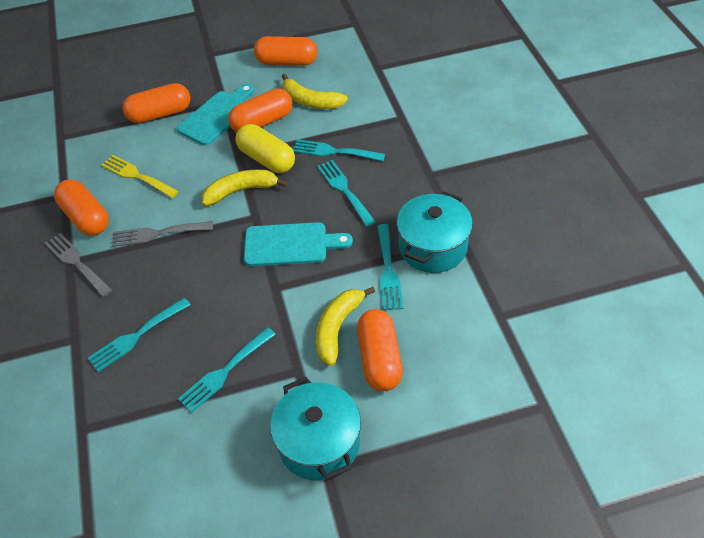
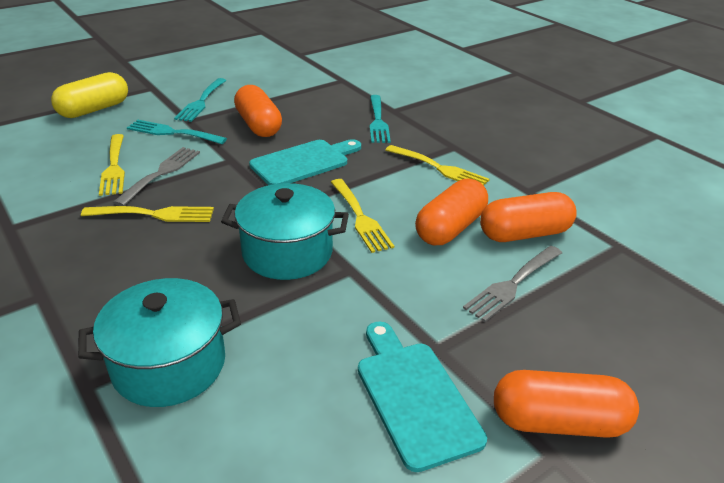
orange capsule: 5 -> 4
turquoise fork: 5 -> 3
yellow banana: 3 -> 0
yellow fork: 1 -> 4

